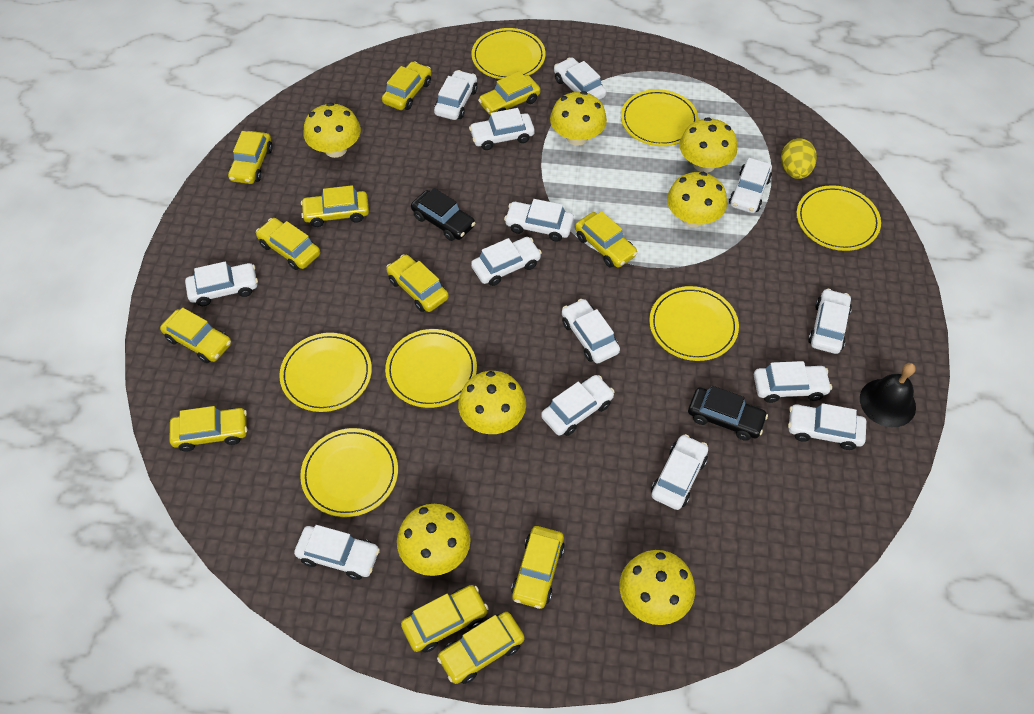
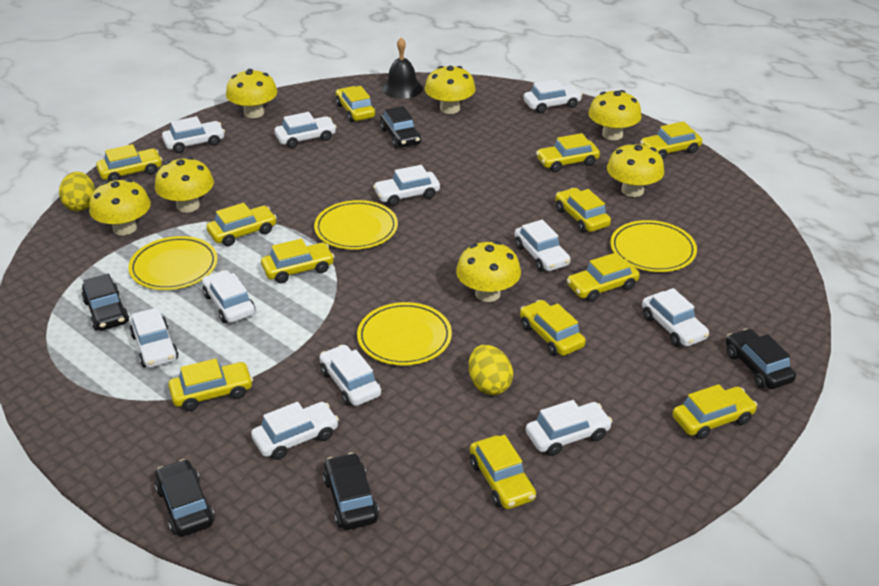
black car: 2 -> 5
white car: 14 -> 11
yellow egg: 1 -> 2
yellow plate: 7 -> 4

